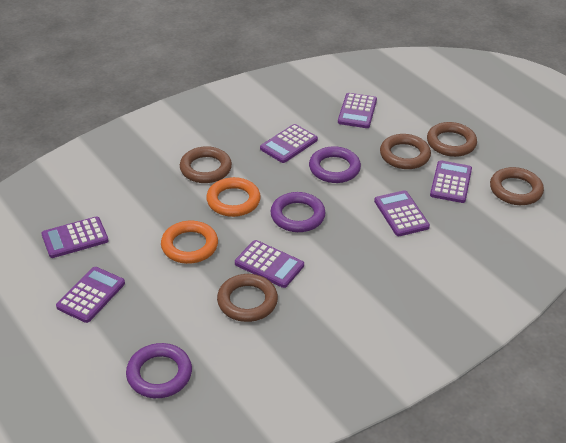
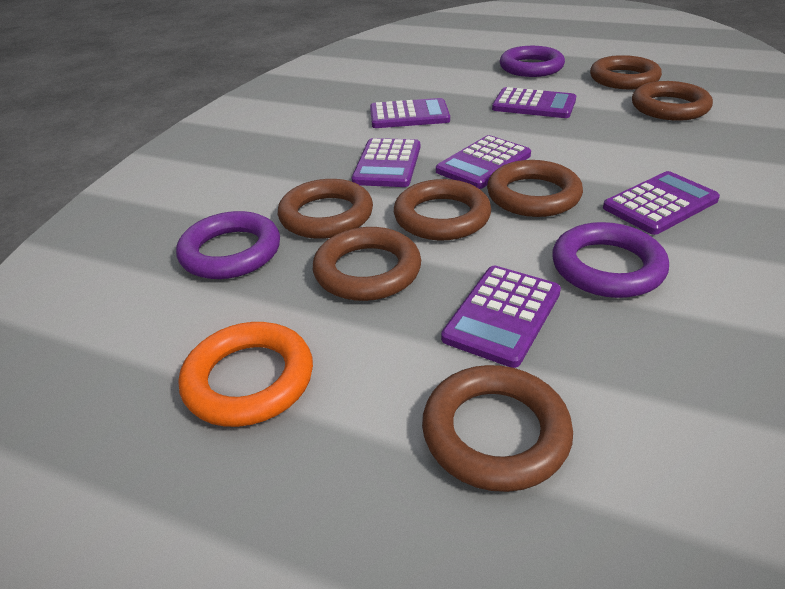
brown ring: 5 -> 7
orange ring: 2 -> 1
purple calculator: 7 -> 6

